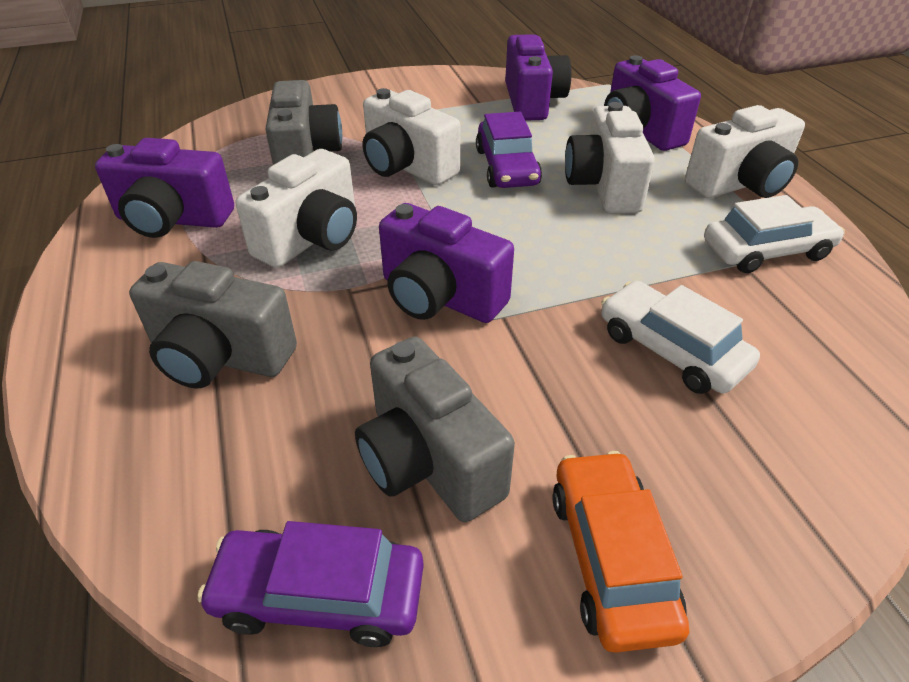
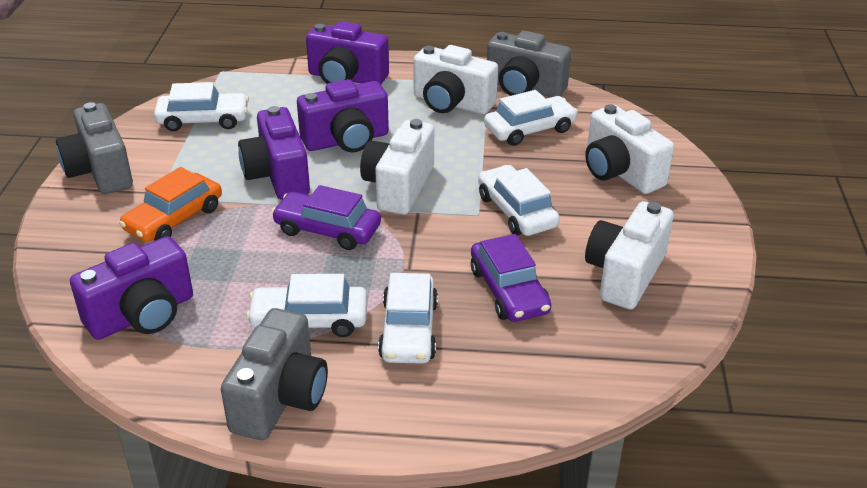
white car: 2 -> 5

